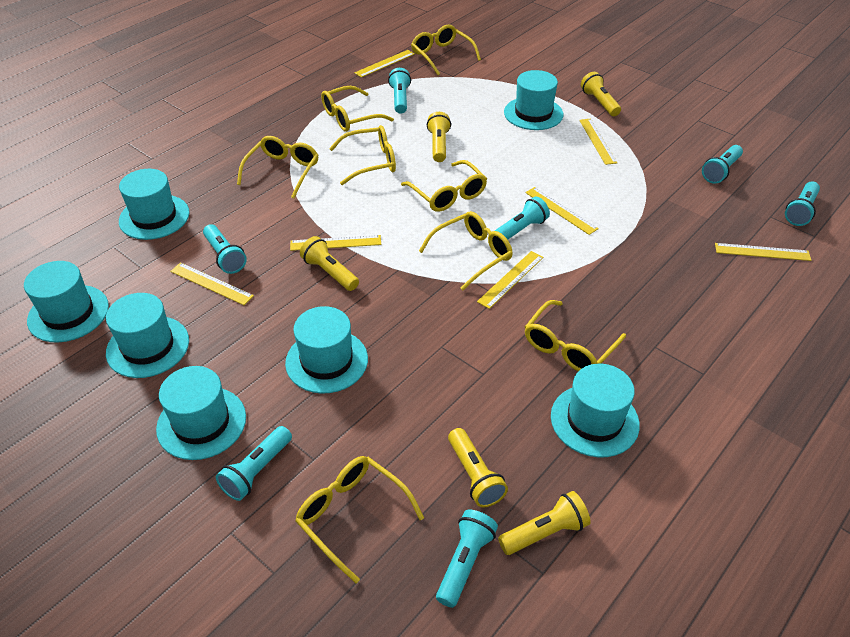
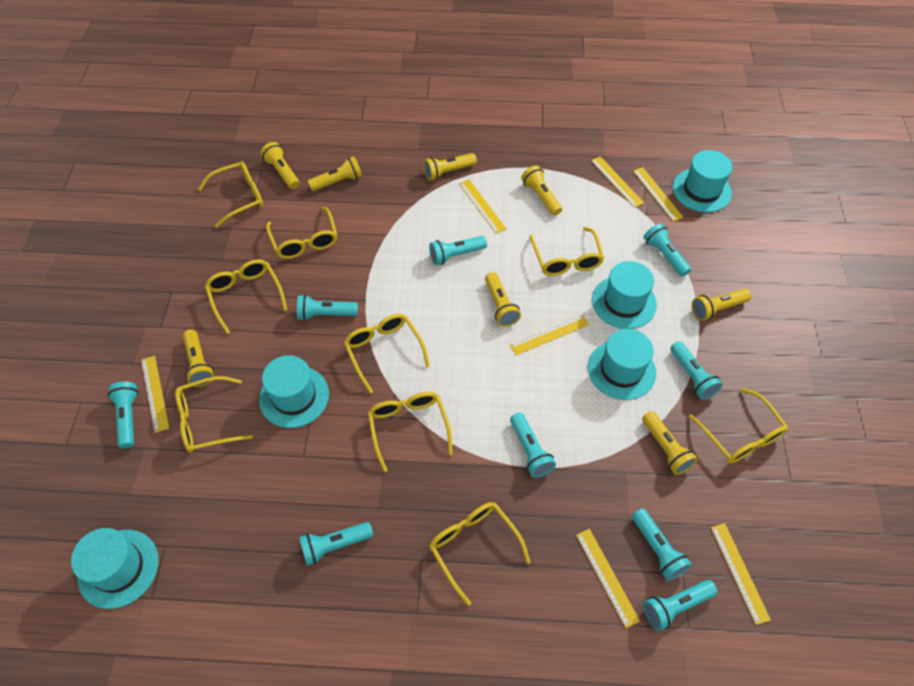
turquoise flashlight: 7 -> 9
turquoise hat: 7 -> 5
yellow flashlight: 5 -> 8
yellow glasses: 8 -> 9

